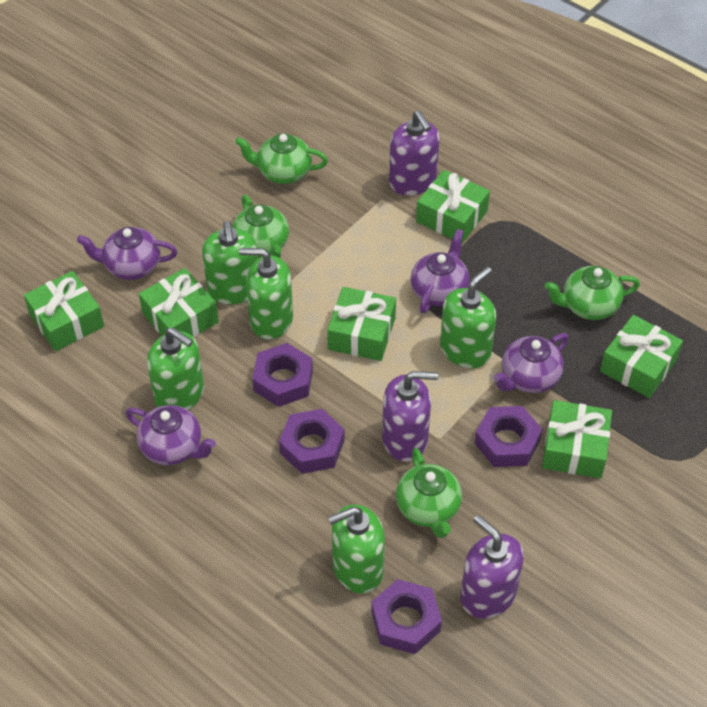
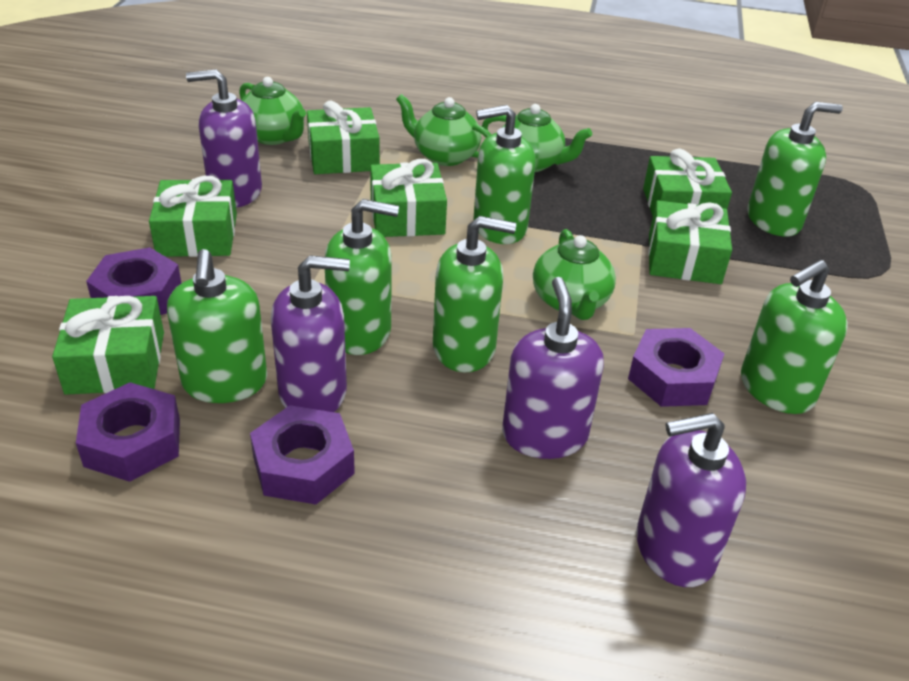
green soap dispenser: 5 -> 6
purple soap dispenser: 3 -> 4
purple teapot: 4 -> 0

